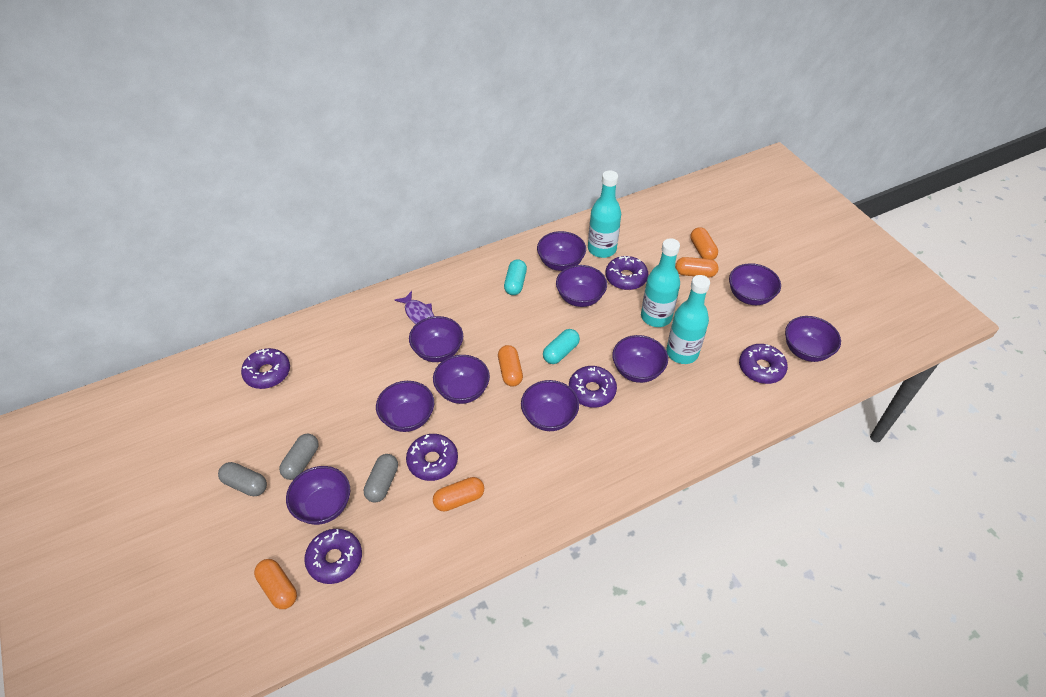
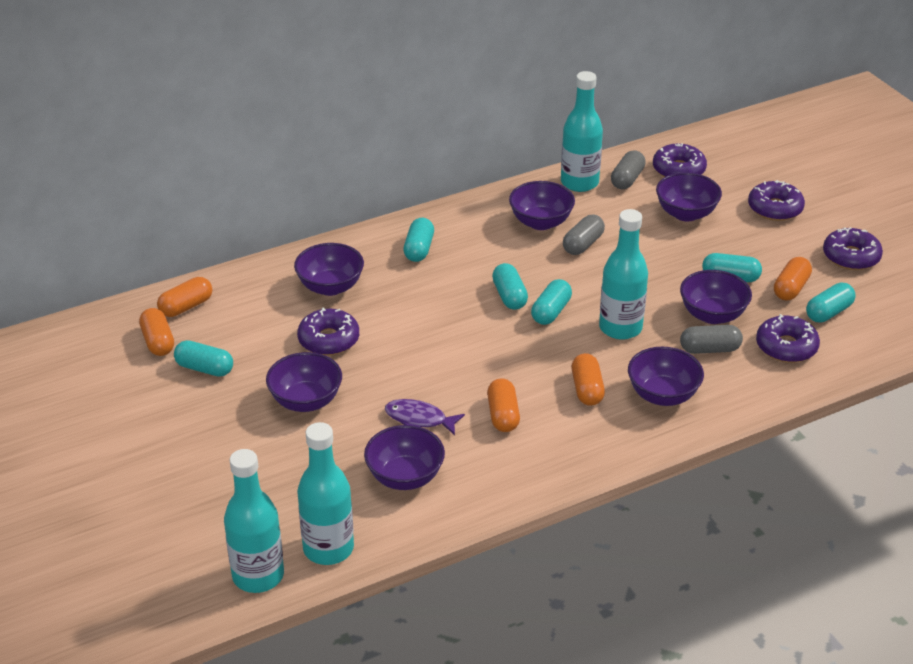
purple bowl: 10 -> 7
purple donut: 6 -> 5
turquoise bottle: 3 -> 4
turquoise capsule: 2 -> 6

